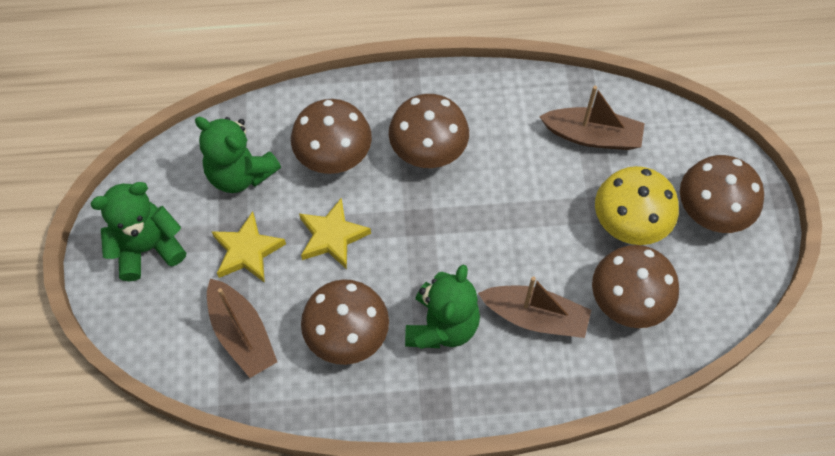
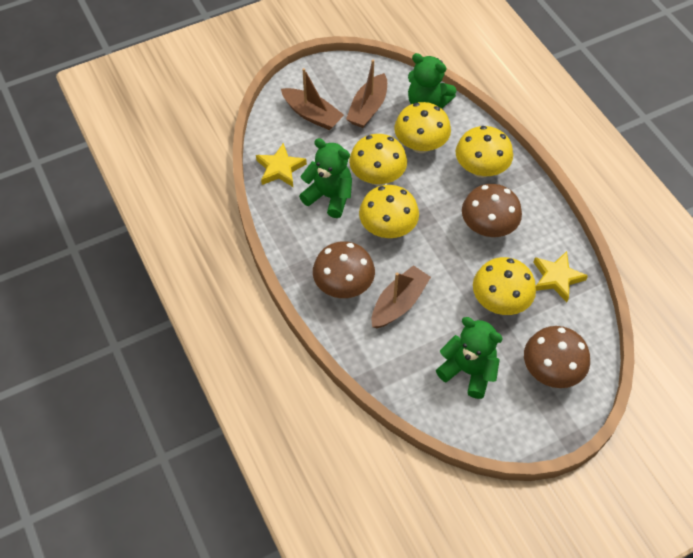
brown mushroom: 5 -> 3
yellow mushroom: 1 -> 5

